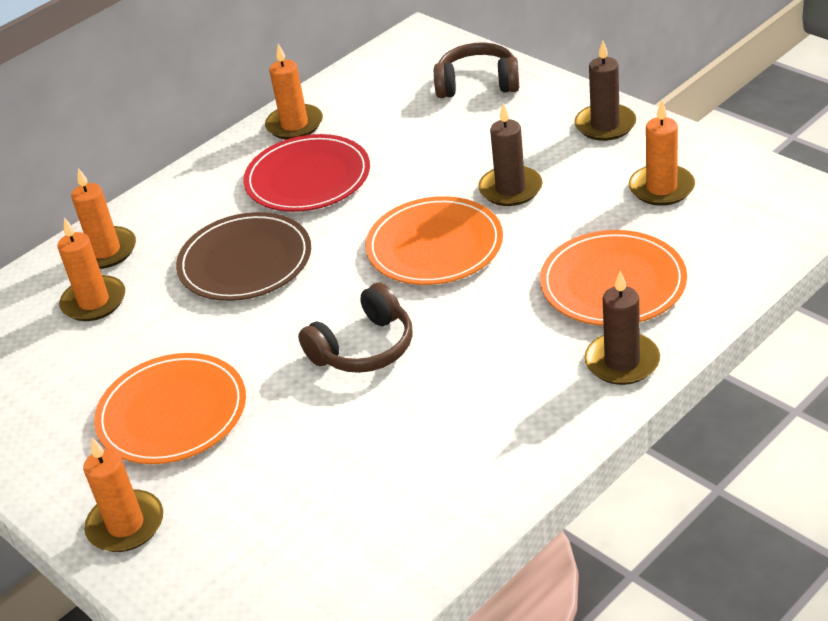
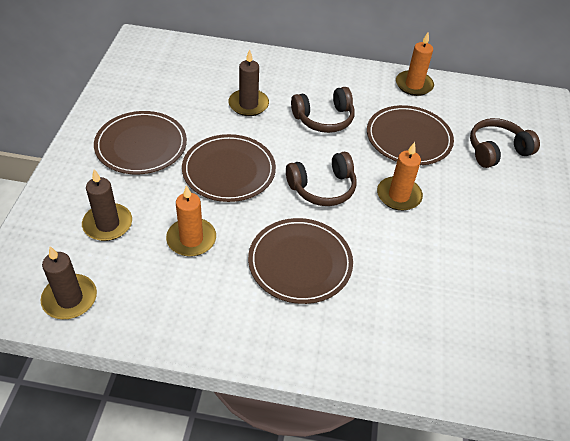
brown headphones: 2 -> 3
brown plate: 1 -> 4
orange candle: 5 -> 3
orange plate: 3 -> 0
red plate: 1 -> 0

